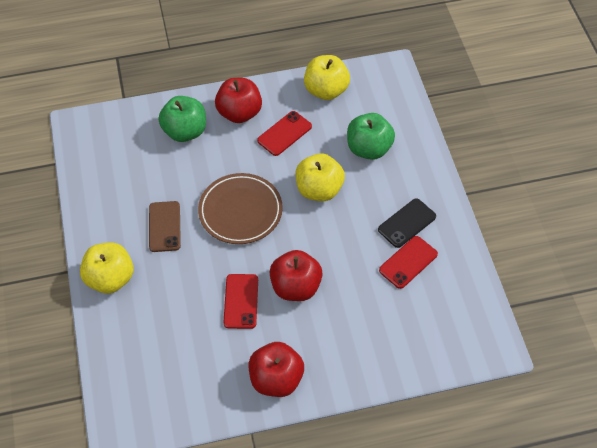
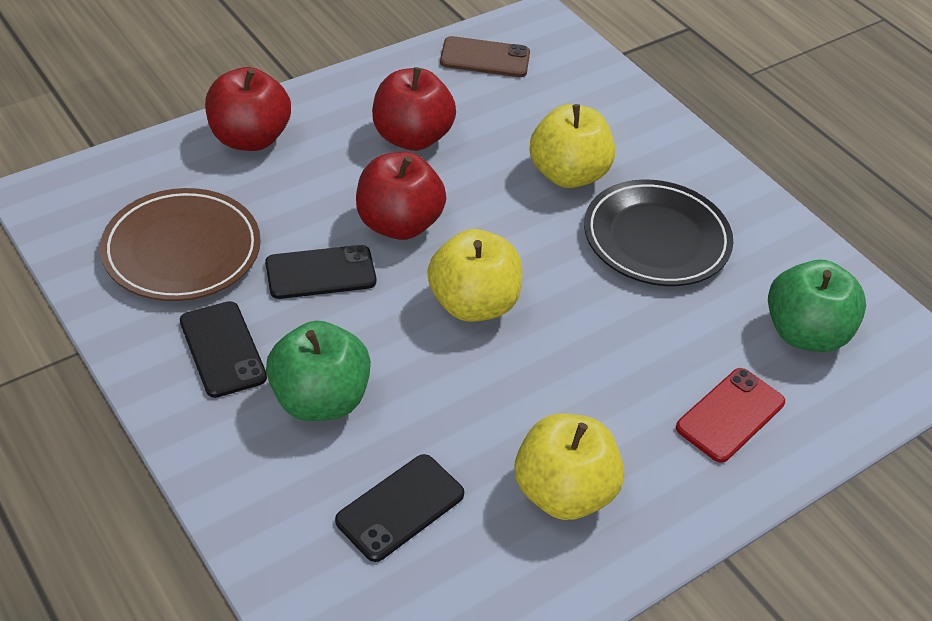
black phone: 1 -> 3
black plate: 0 -> 1
red phone: 3 -> 1

